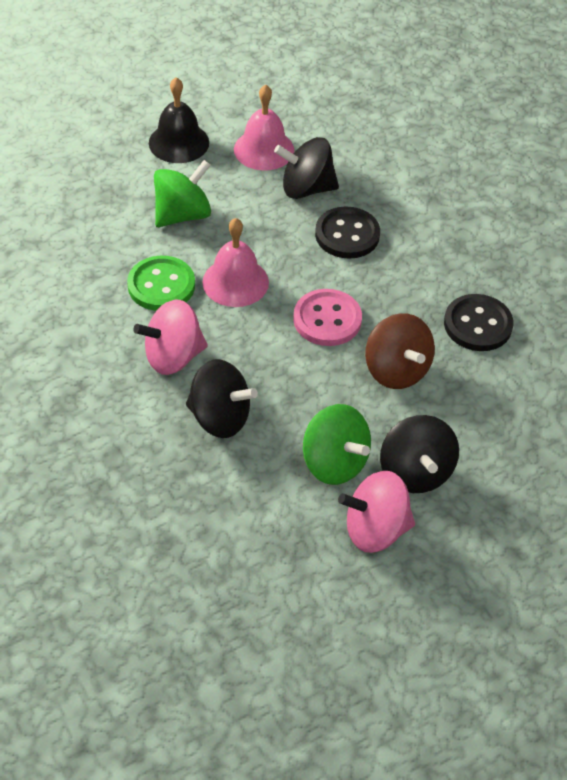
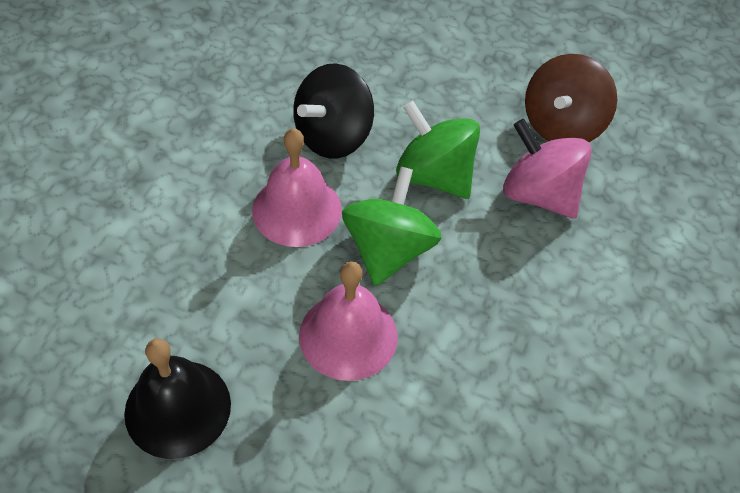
black button: 2 -> 0
black spinning top: 3 -> 1
green button: 1 -> 0
pink button: 1 -> 0
pink spinning top: 2 -> 1

